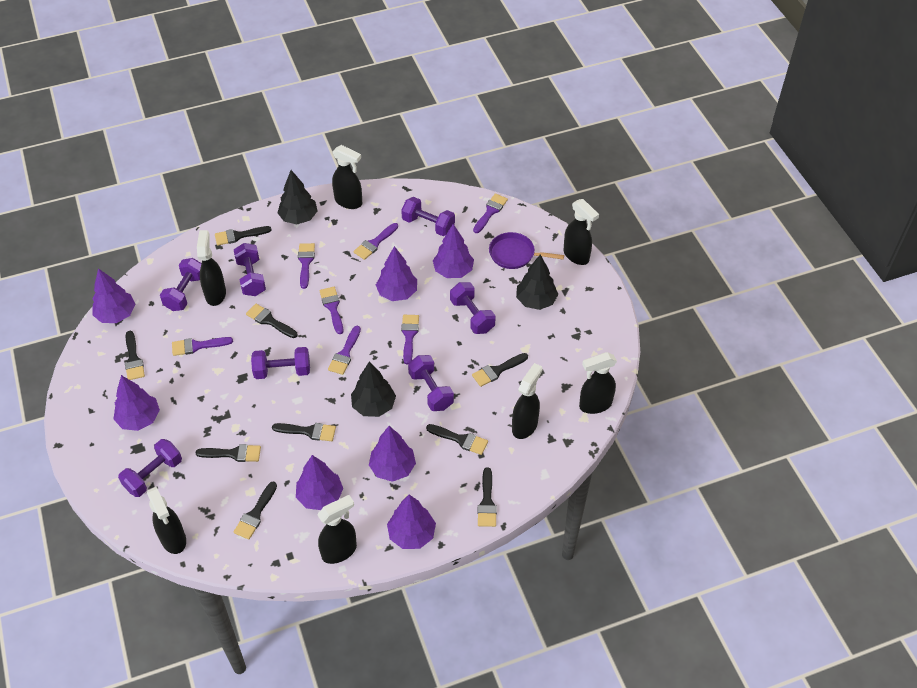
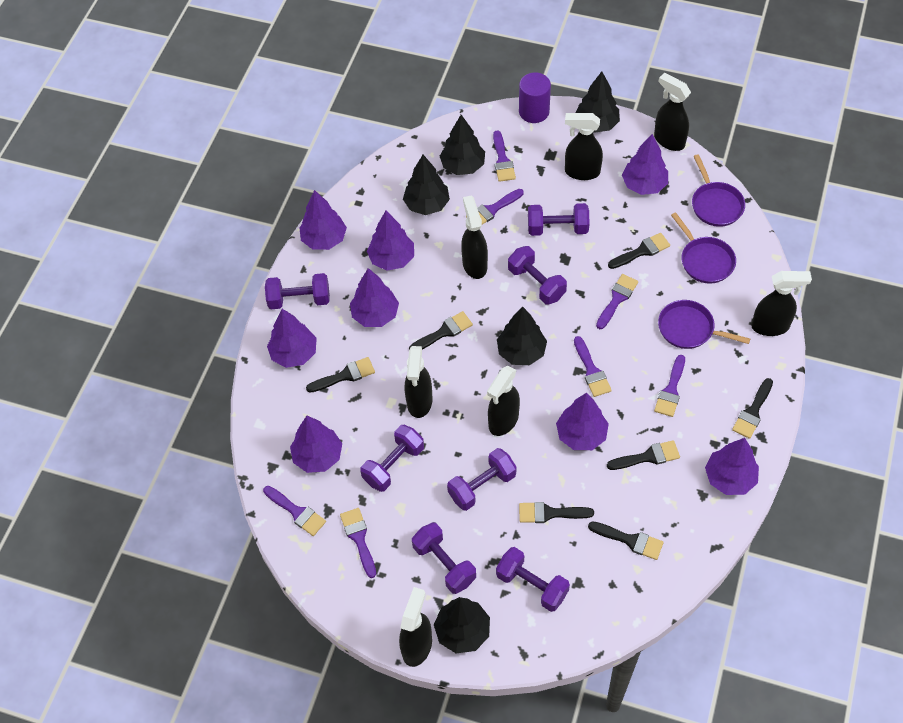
black brush: 9 -> 7
black tree: 3 -> 5
purple cylinder: 0 -> 1
purple pan: 1 -> 3
purple tree: 7 -> 8

